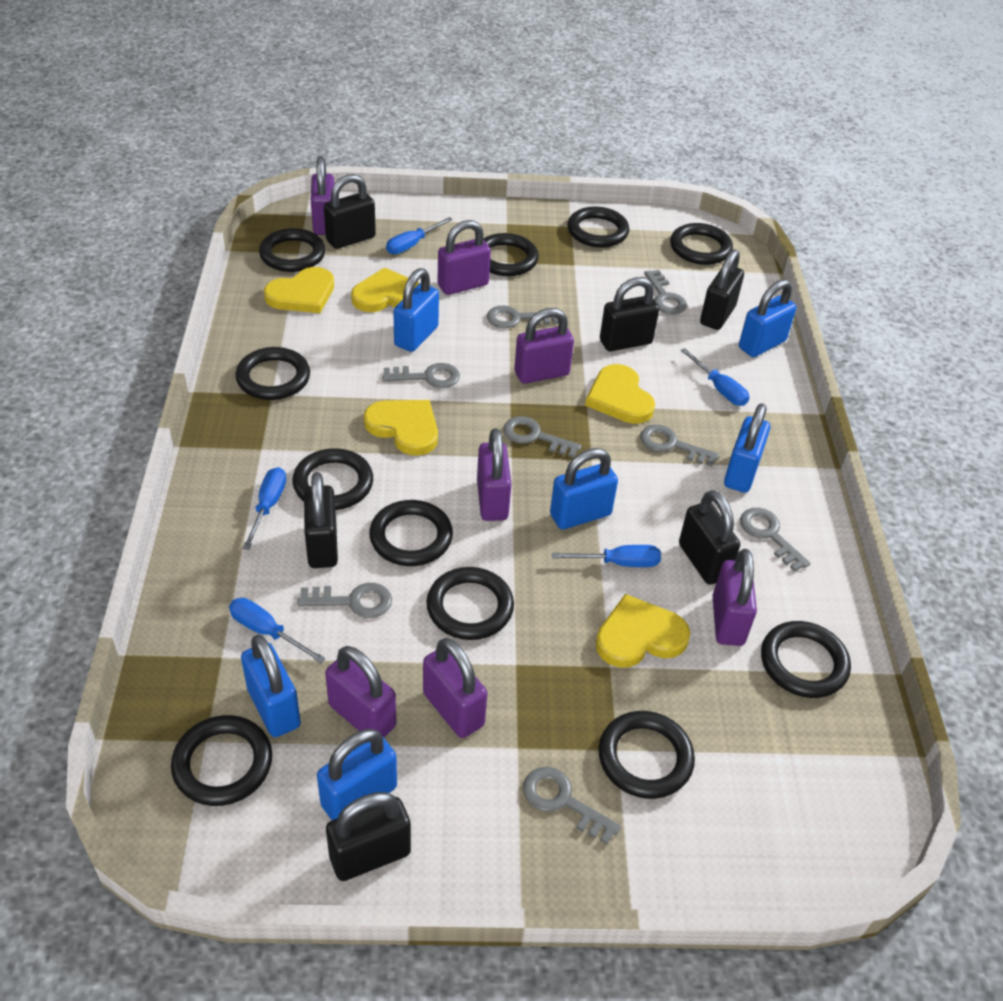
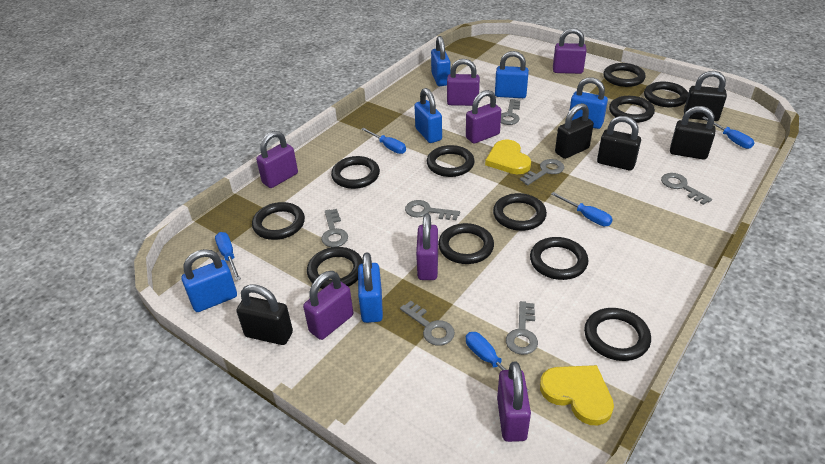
black padlock: 6 -> 5
grey key: 8 -> 7
yellow heart: 5 -> 2

